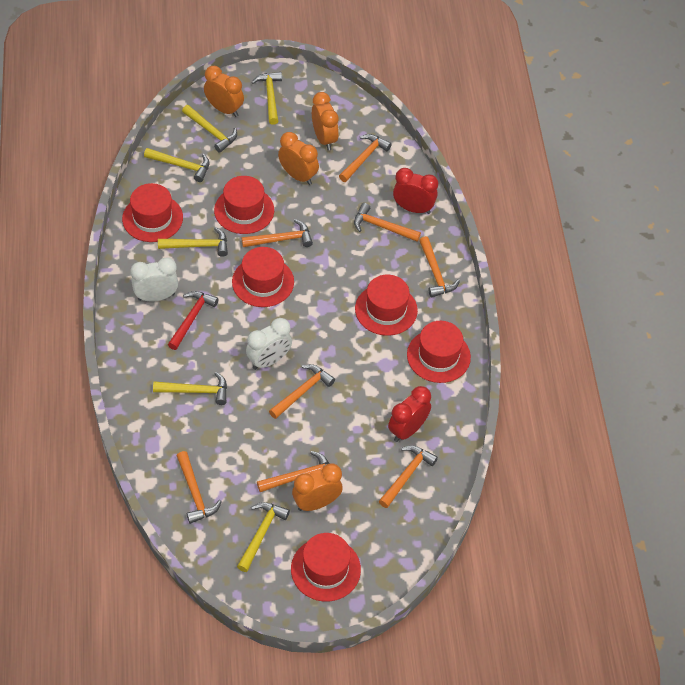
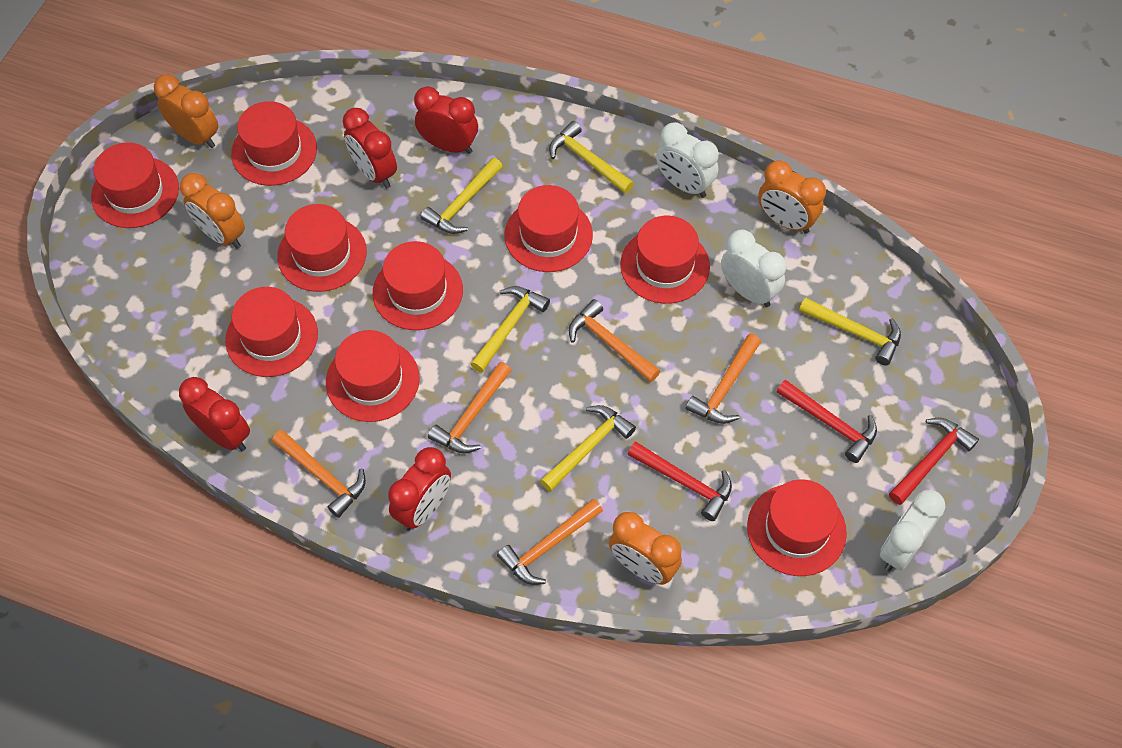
orange hammer: 8 -> 5
red clock: 2 -> 4
red hammer: 1 -> 3
red hat: 6 -> 9
white clock: 2 -> 3
yellow hammer: 6 -> 5

